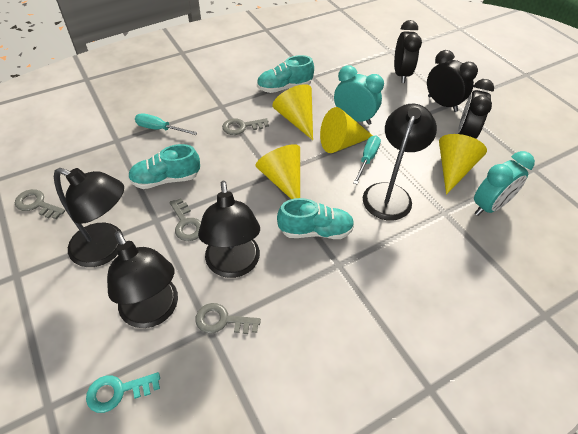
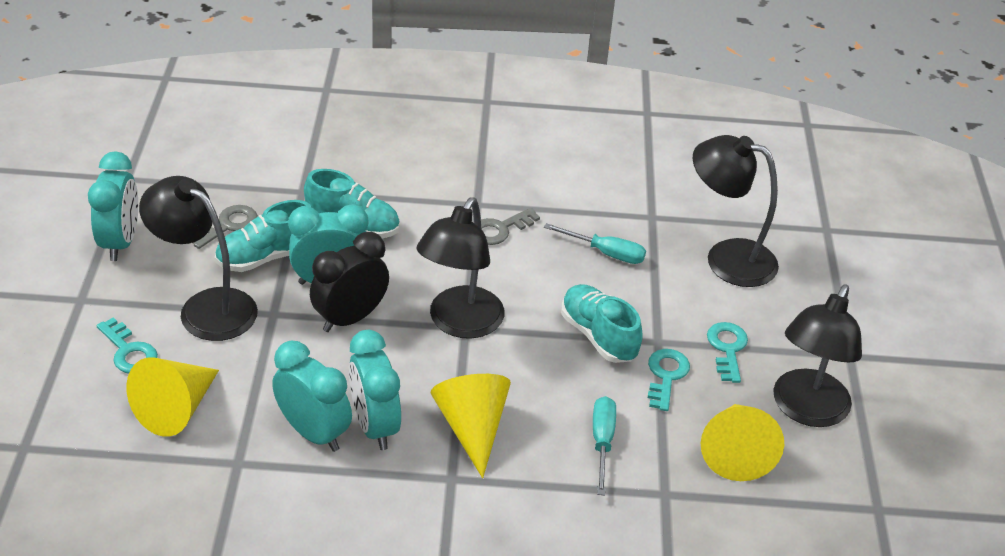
black clock: 3 -> 1
grey key: 4 -> 2
turquoise clock: 2 -> 4
turquoise key: 1 -> 3
yellow cone: 4 -> 3

